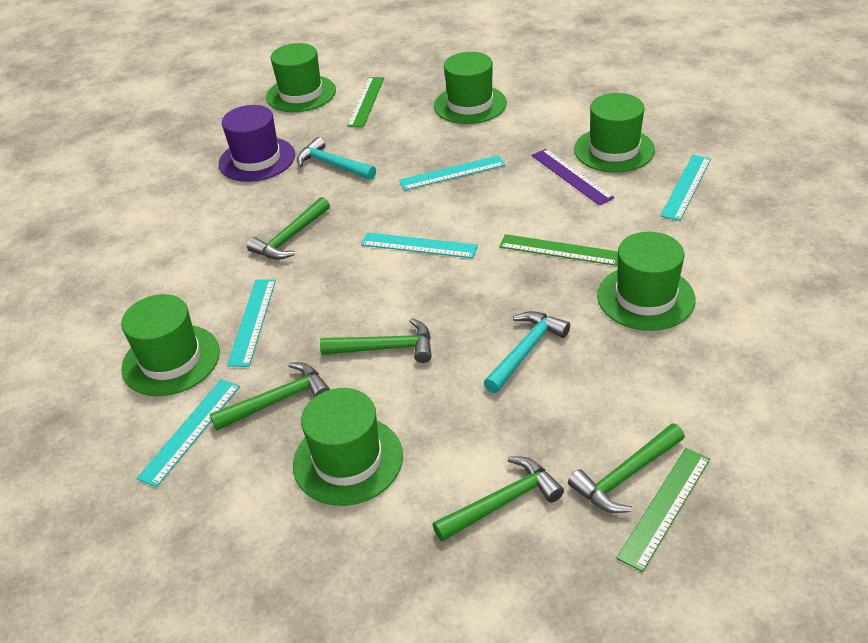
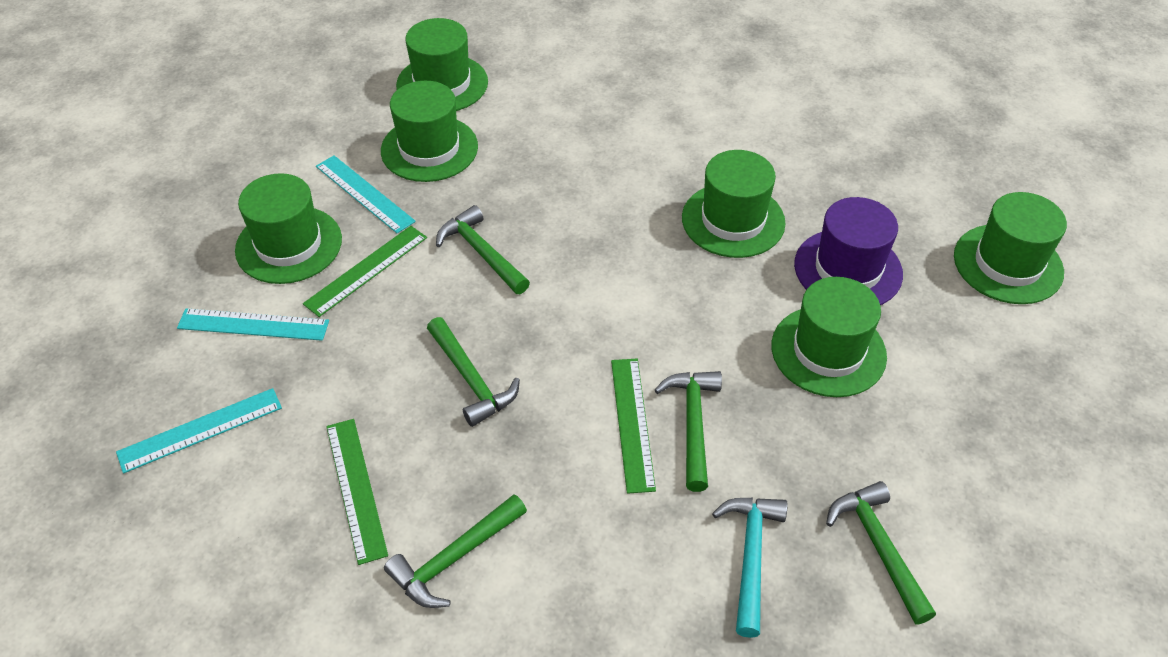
purple ruler: 1 -> 0
turquoise hammer: 2 -> 1
turquoise ruler: 5 -> 3

